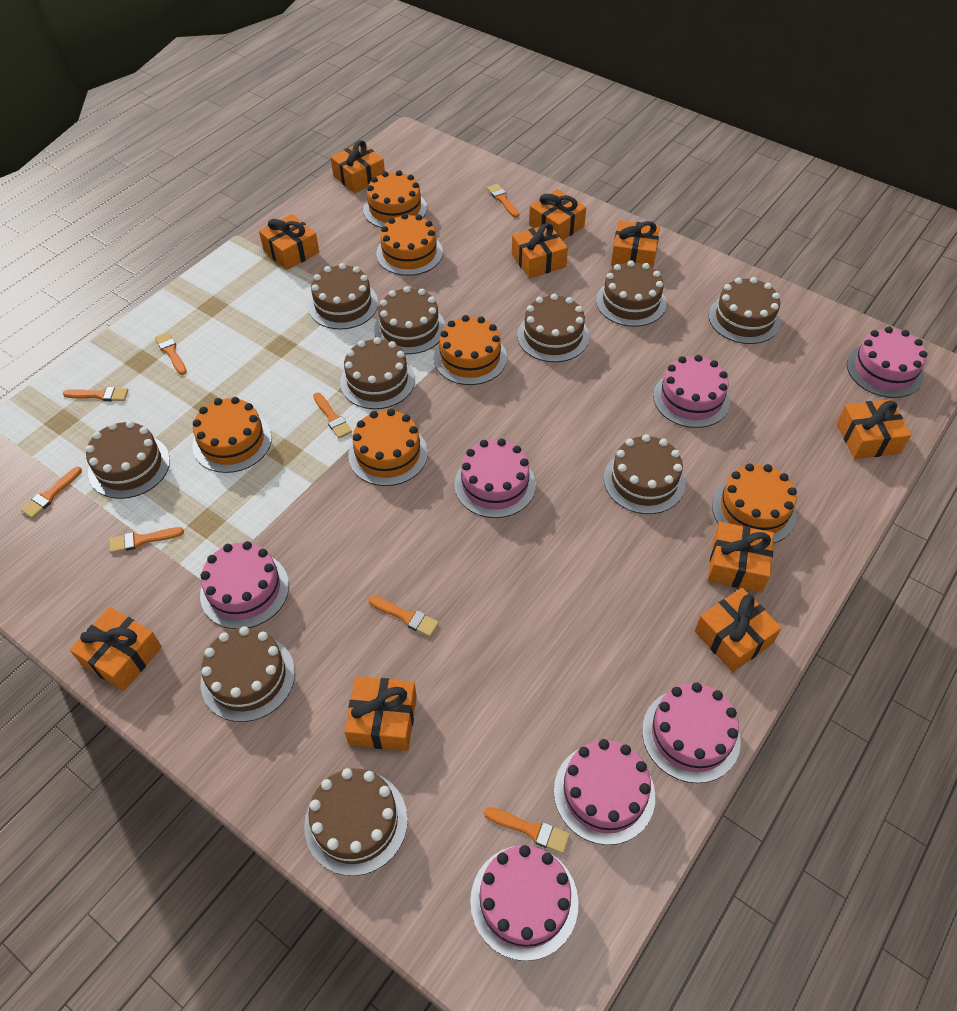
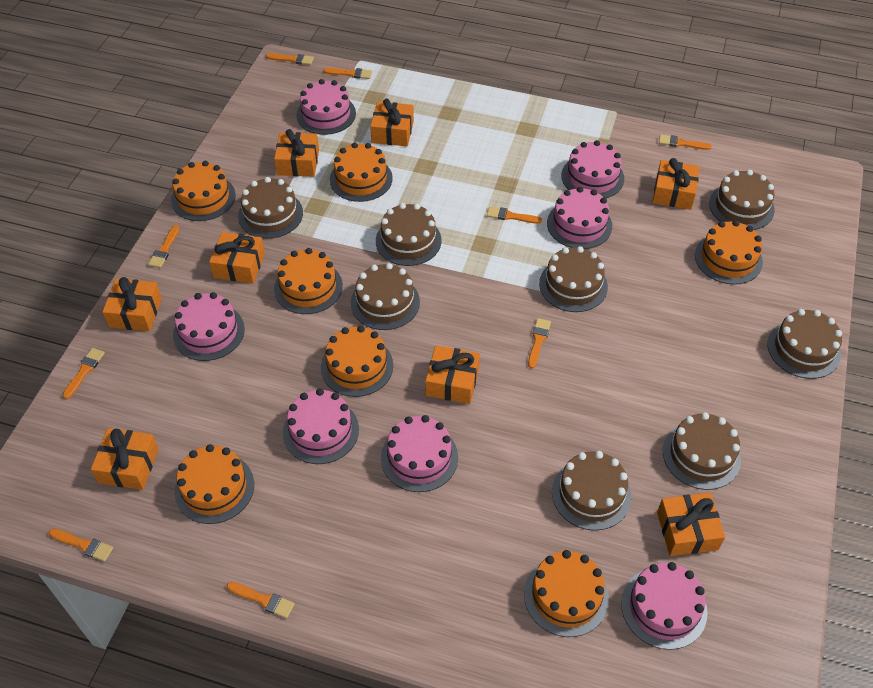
brown cake: 10 -> 8
orange brush: 8 -> 9
orange cake: 6 -> 7
orange gift: 10 -> 8

